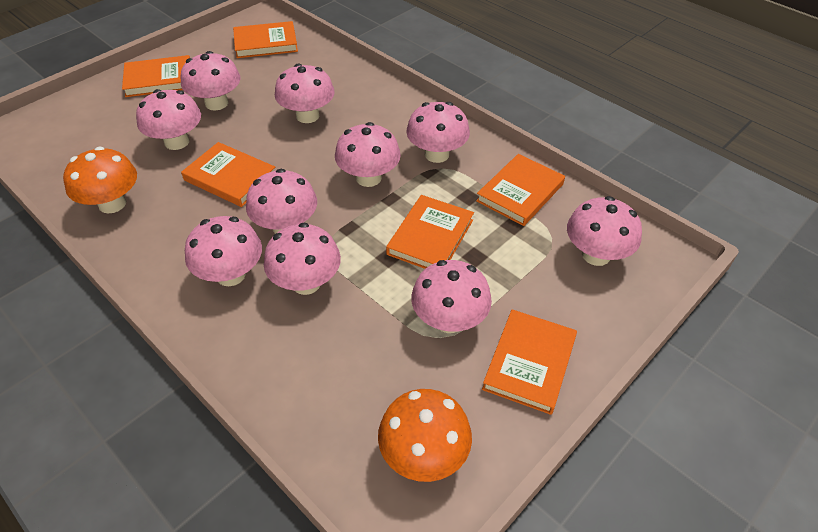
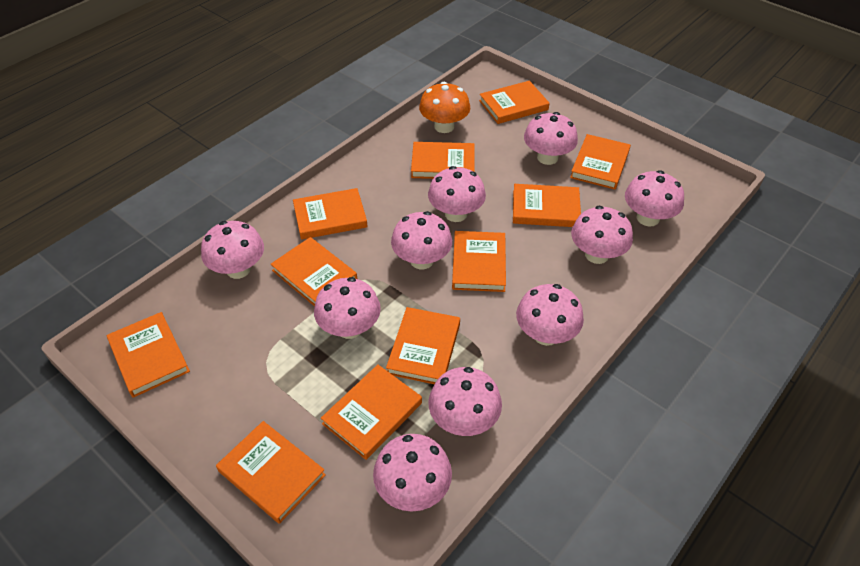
orange book: 6 -> 11
orange mushroom: 2 -> 1

